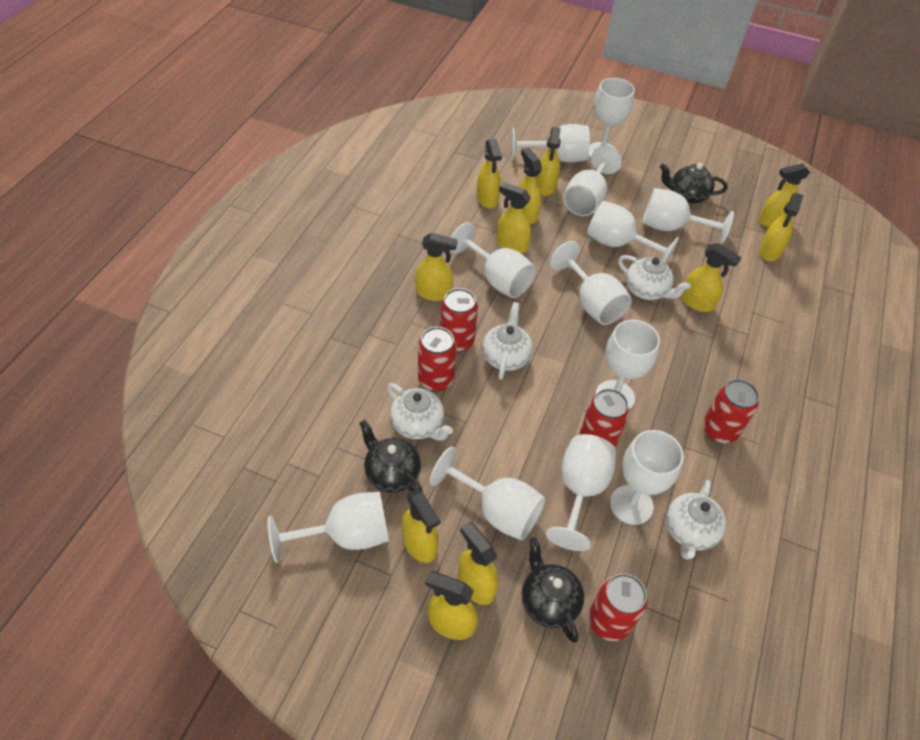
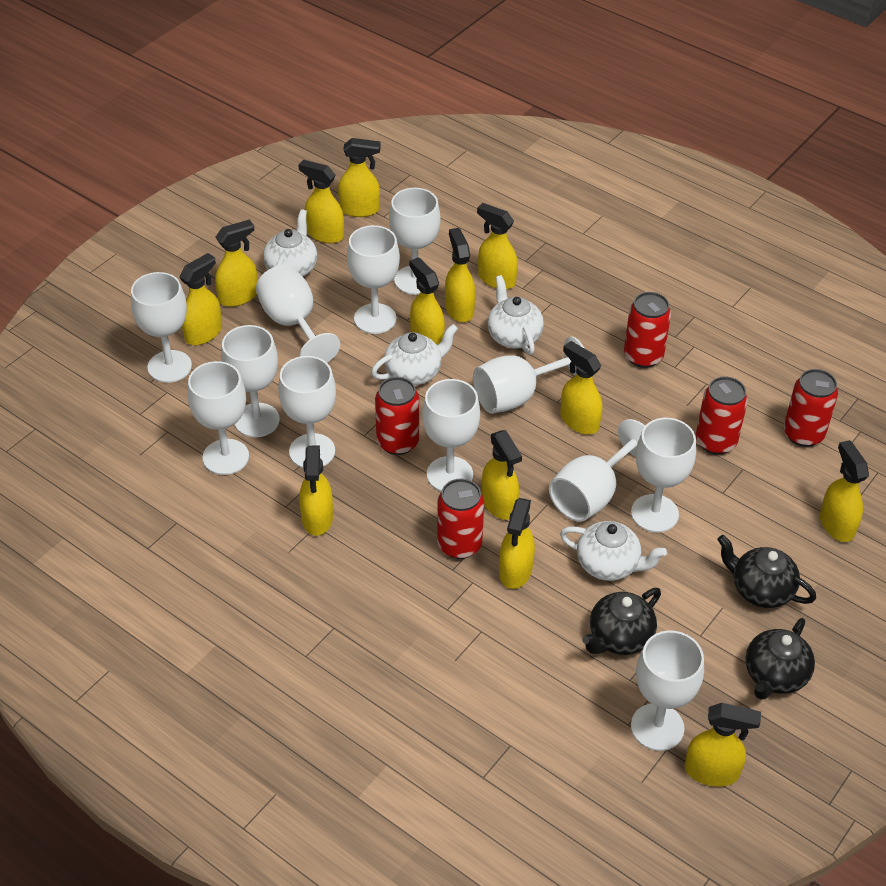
yellow spray bottle: 11 -> 13

